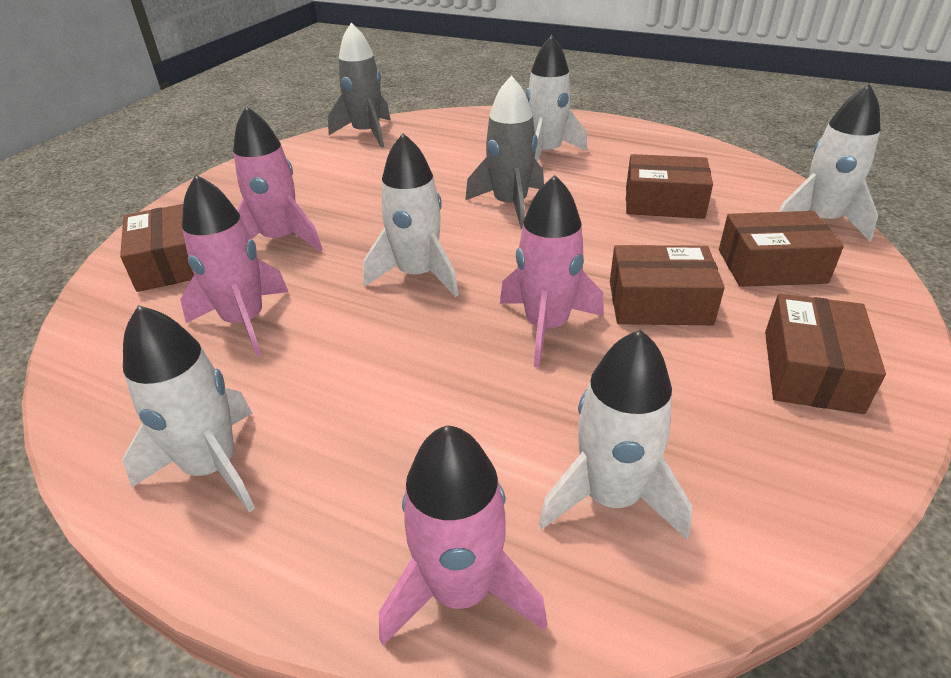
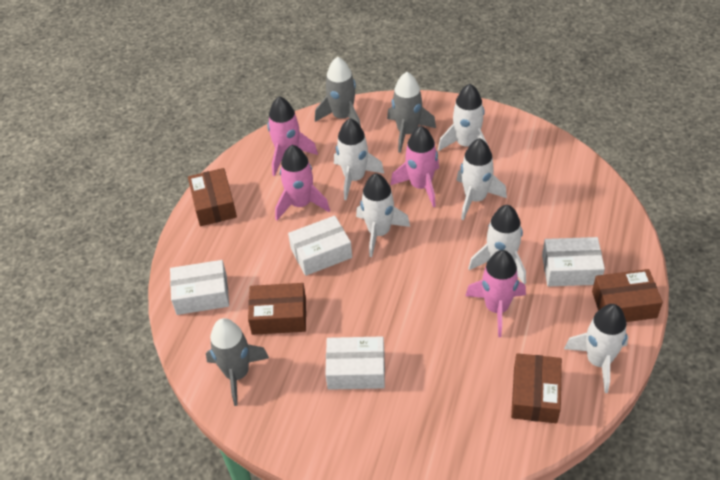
brown box: 5 -> 4
grey rocket: 2 -> 3
white box: 0 -> 4
white rocket: 5 -> 6

